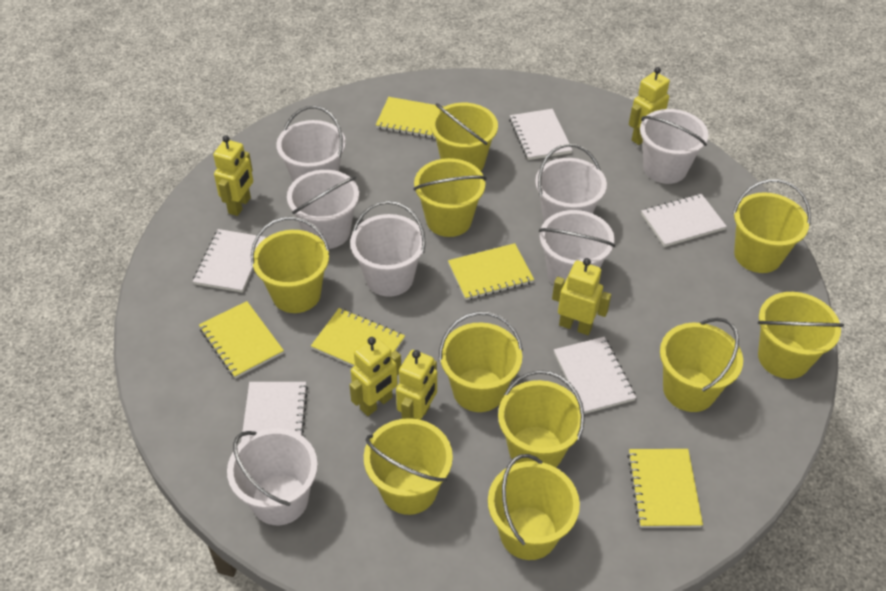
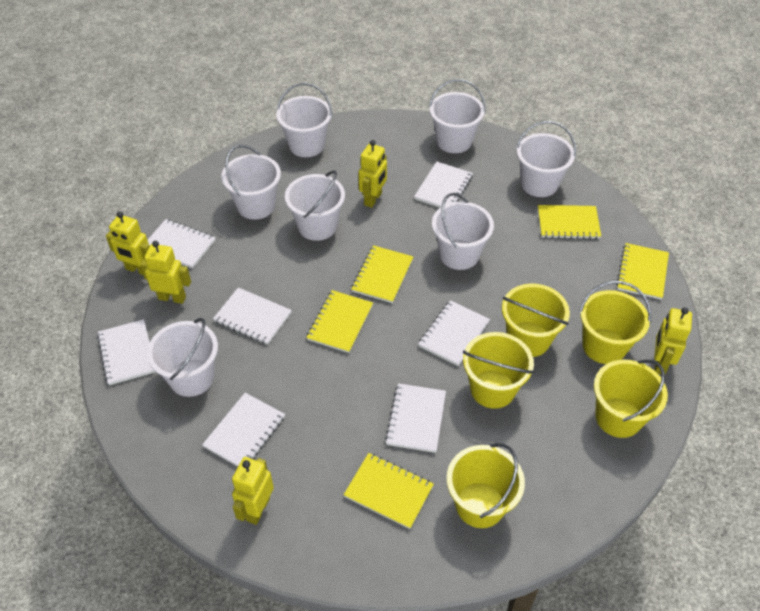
white notebook: 5 -> 7
yellow bucket: 10 -> 5

